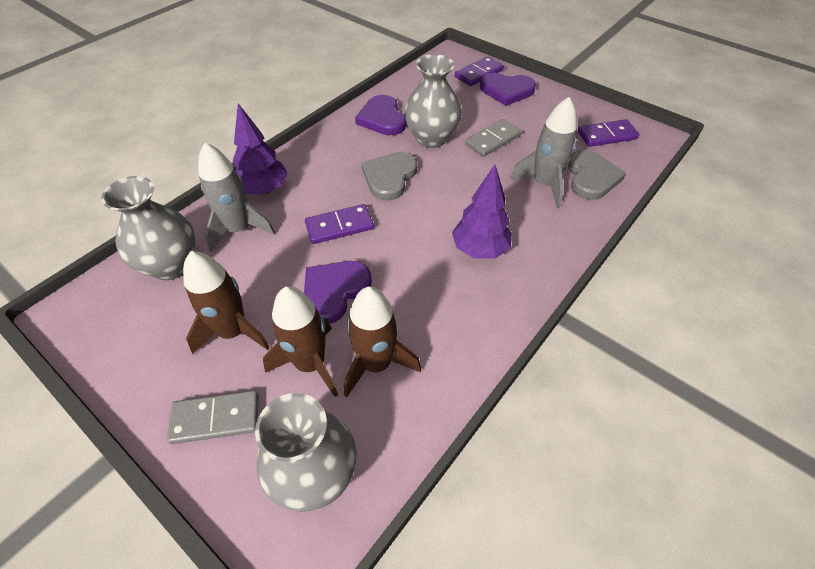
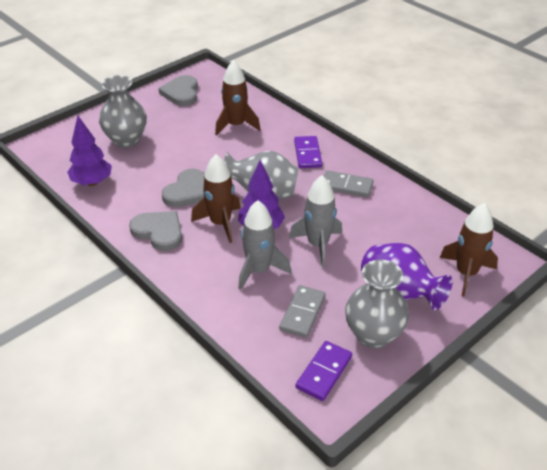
grey heart: 2 -> 3
purple domino: 3 -> 2
purple heart: 3 -> 0
purple vase: 0 -> 1

